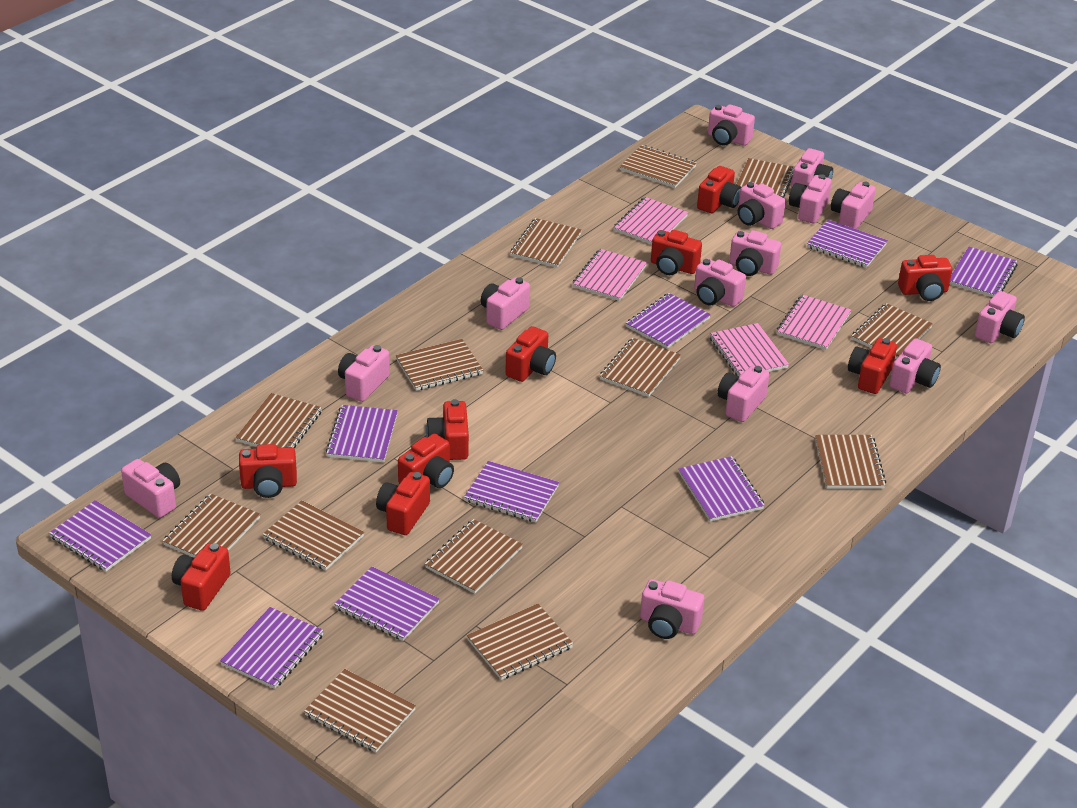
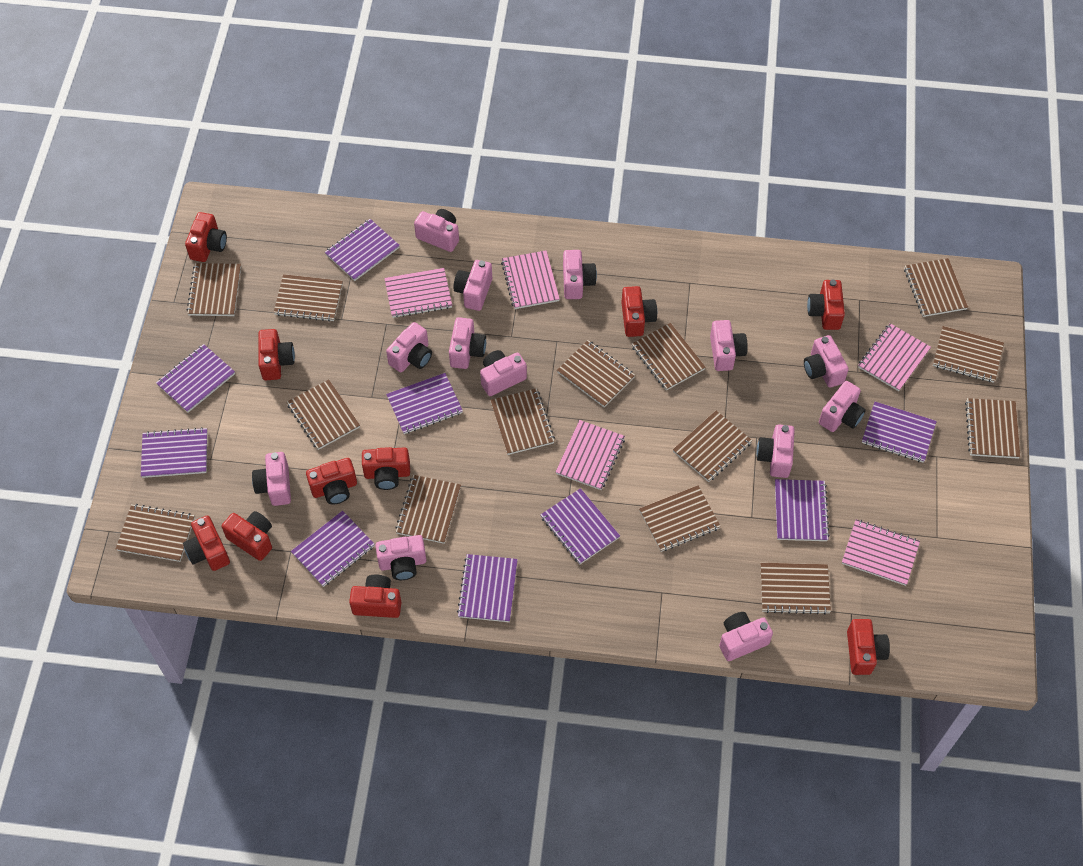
brown notebook: 13 -> 14
pink camera: 14 -> 13
pink notebook: 4 -> 5

